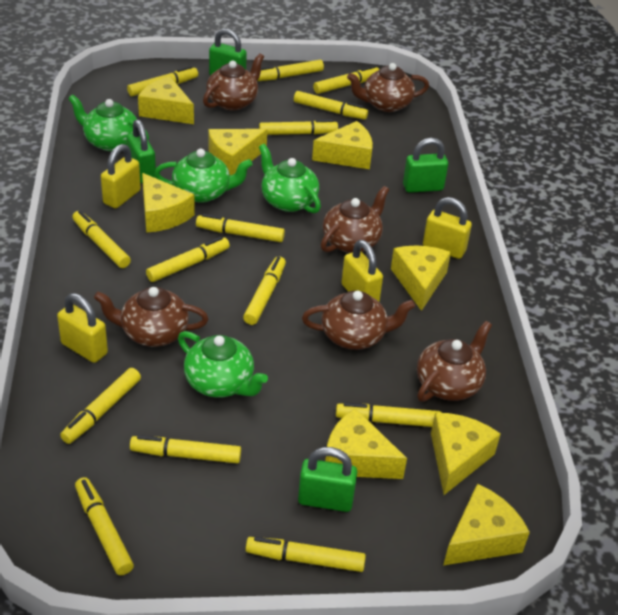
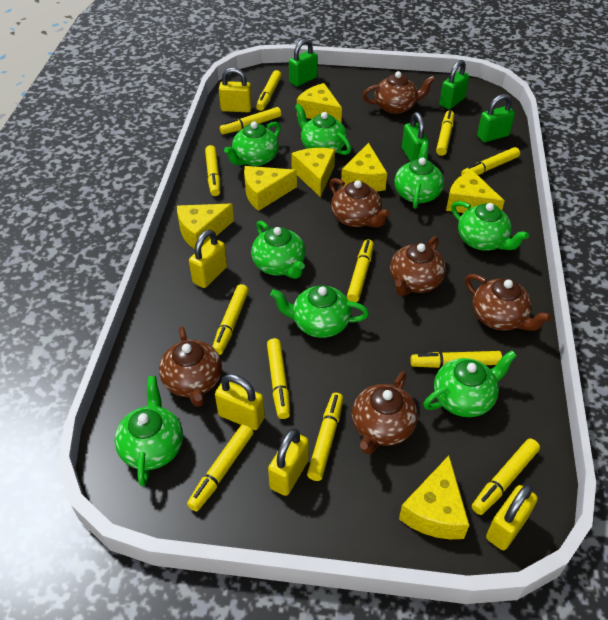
green teapot: 4 -> 8
yellow cheese: 8 -> 7
yellow marker: 14 -> 12
yellow padlock: 4 -> 5

